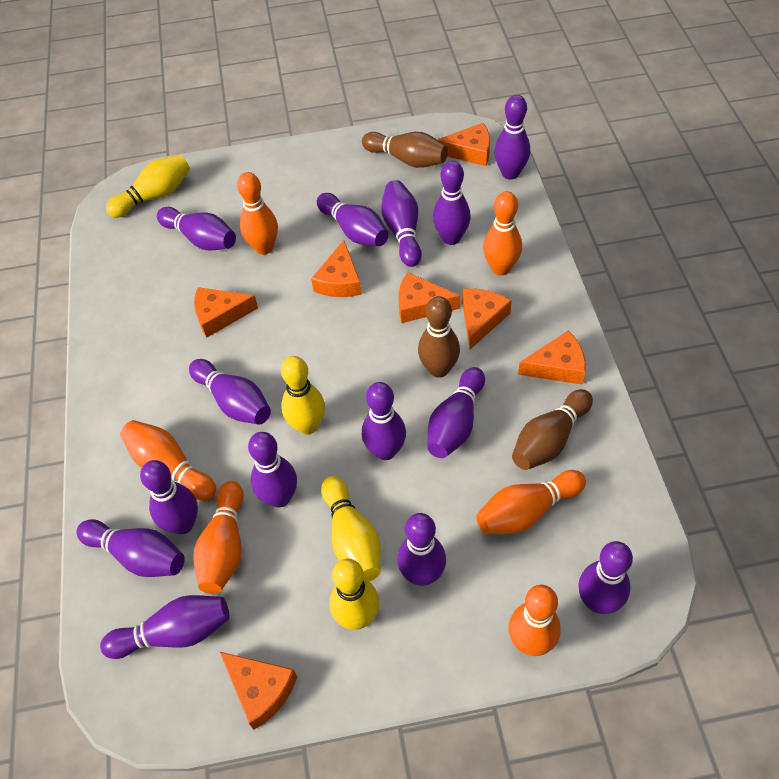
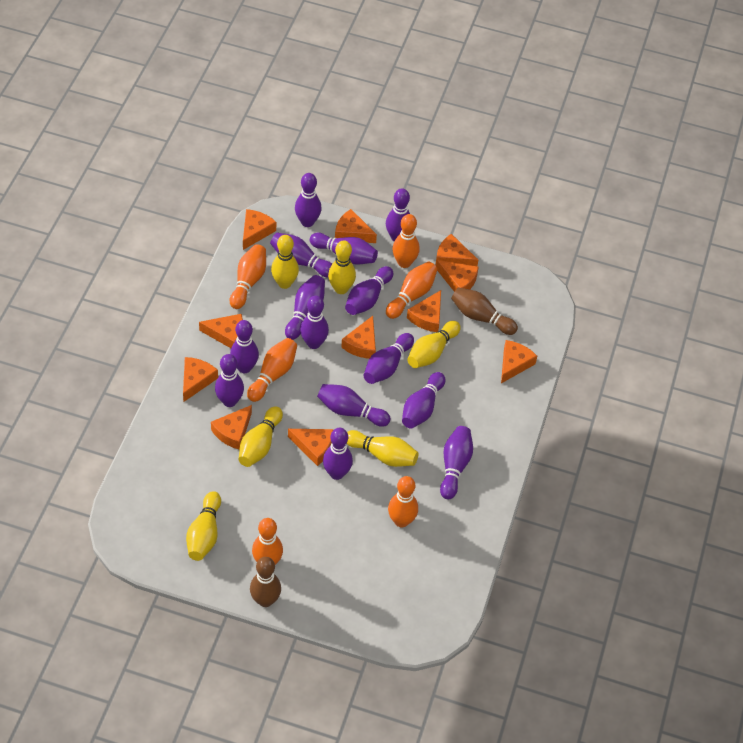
brown bowling pin: 3 -> 2
orange cheese: 7 -> 11
yellow bowling pin: 4 -> 6

